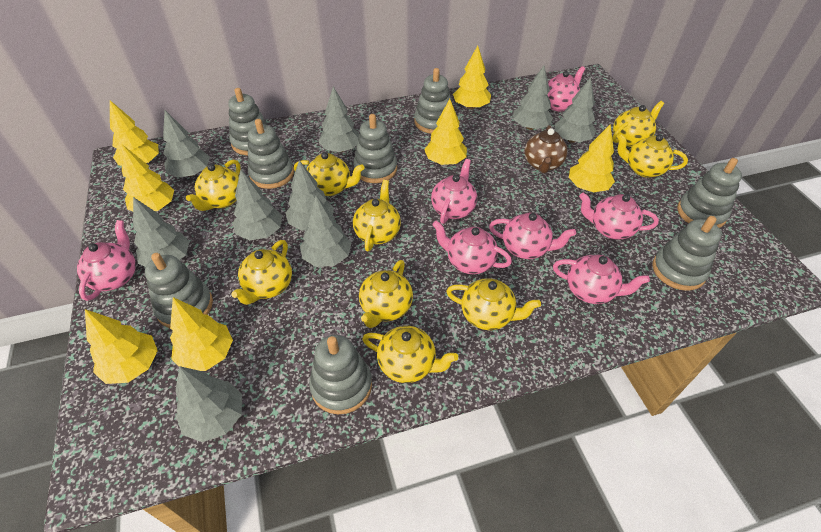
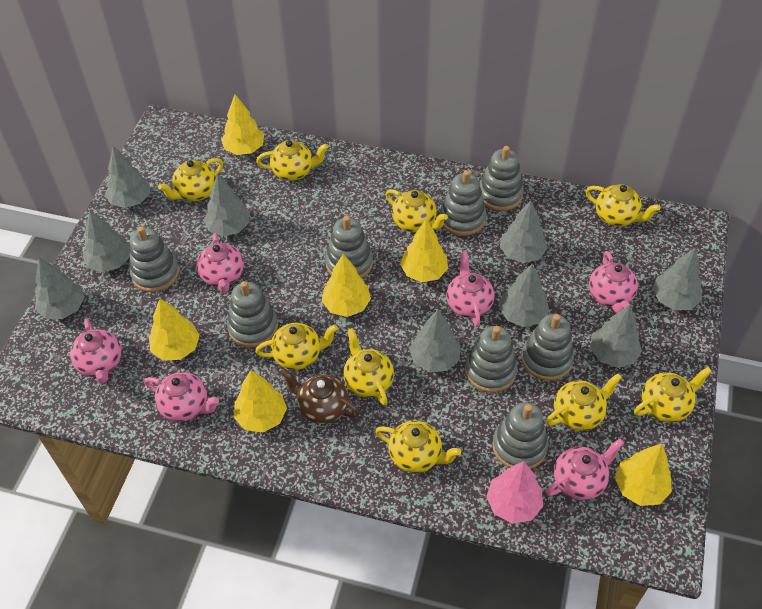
pink teapot: 7 -> 6
pink tree: 0 -> 1
yellow tree: 7 -> 6

